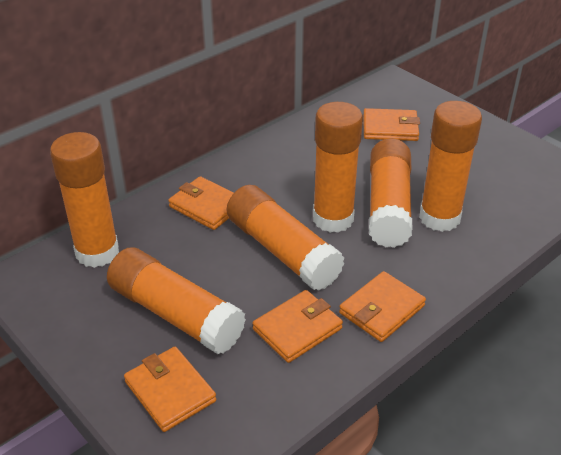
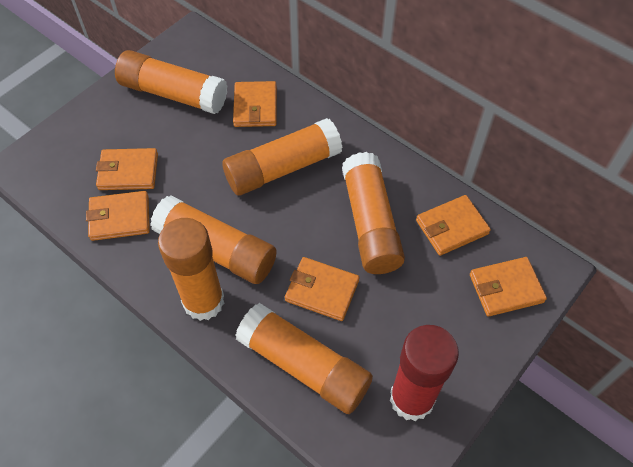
orange wallet: 5 -> 6
red glue stick: 0 -> 1

